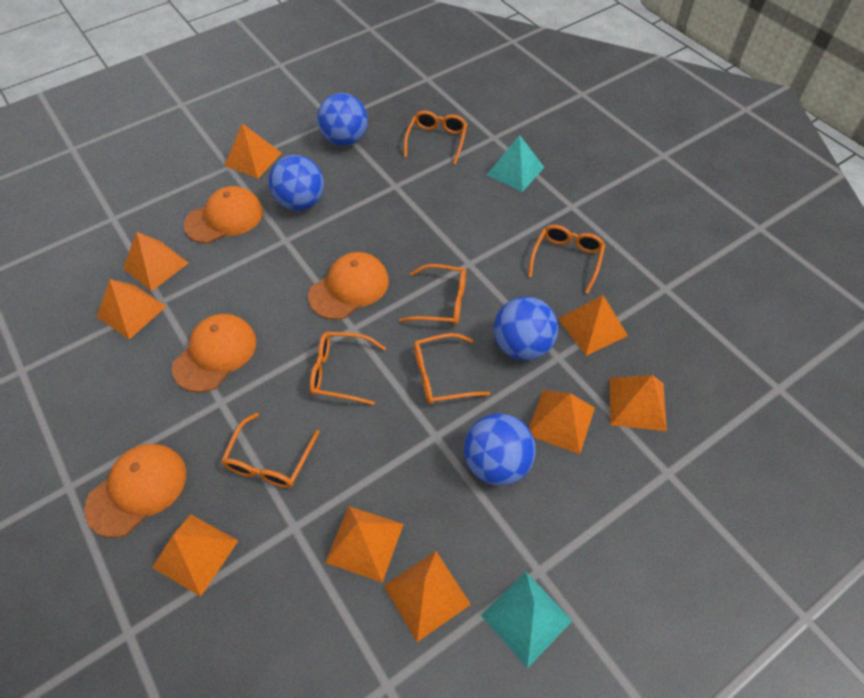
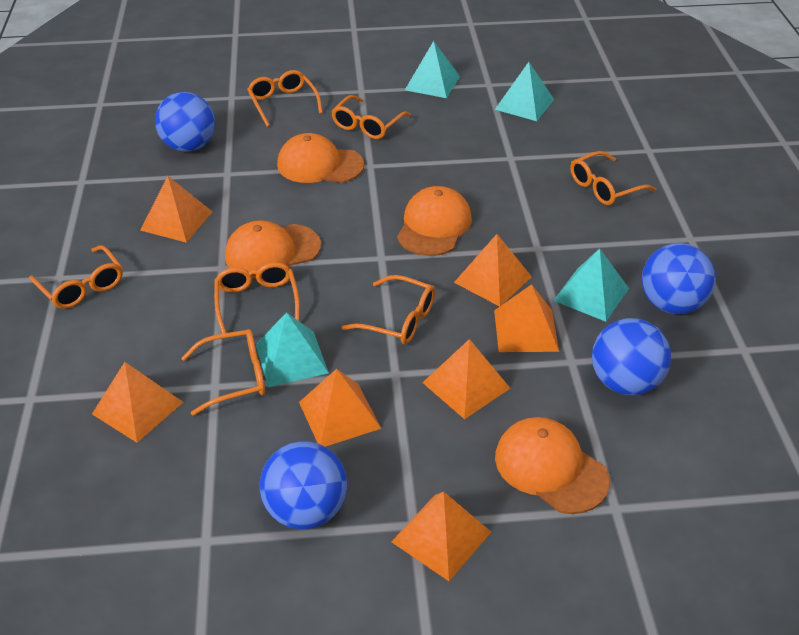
orange glasses: 6 -> 7
orange pyramid: 9 -> 7
turquoise pyramid: 2 -> 4

